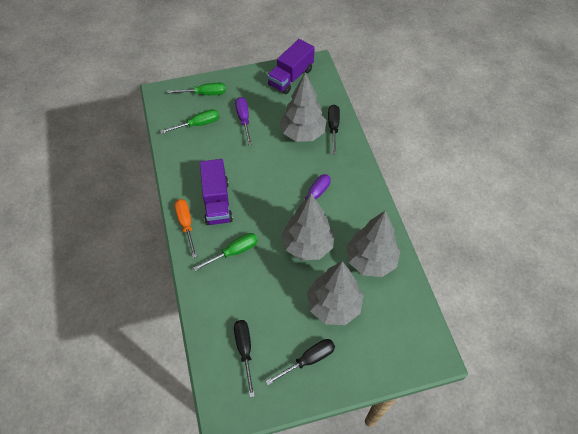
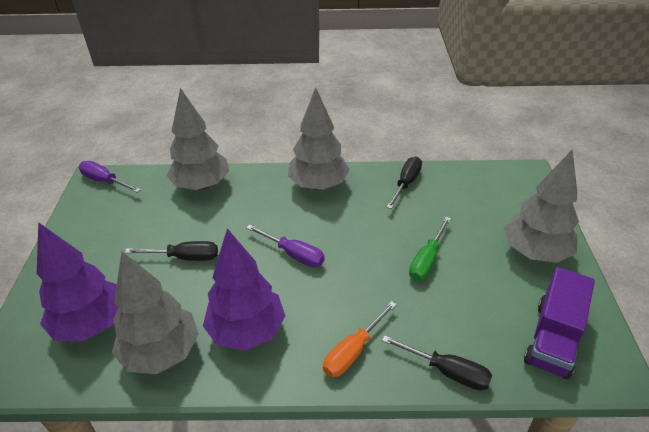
green screwdriver: 3 -> 1
purple tree: 0 -> 2
purple truck: 2 -> 1

